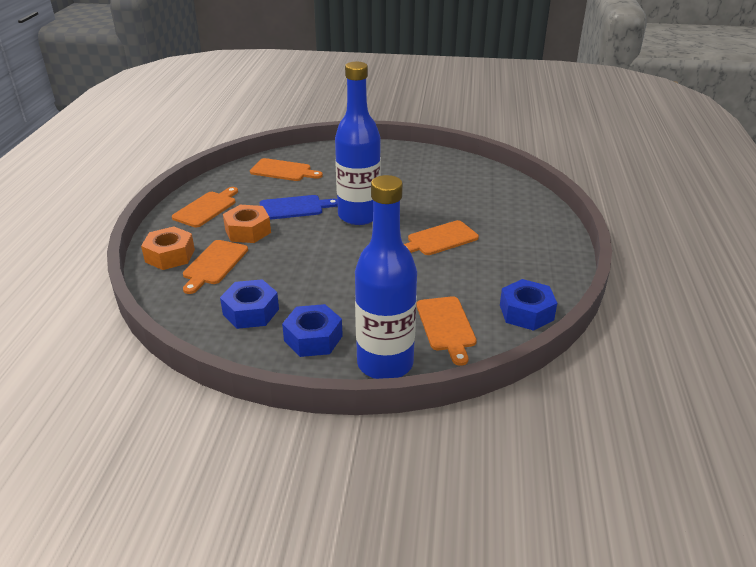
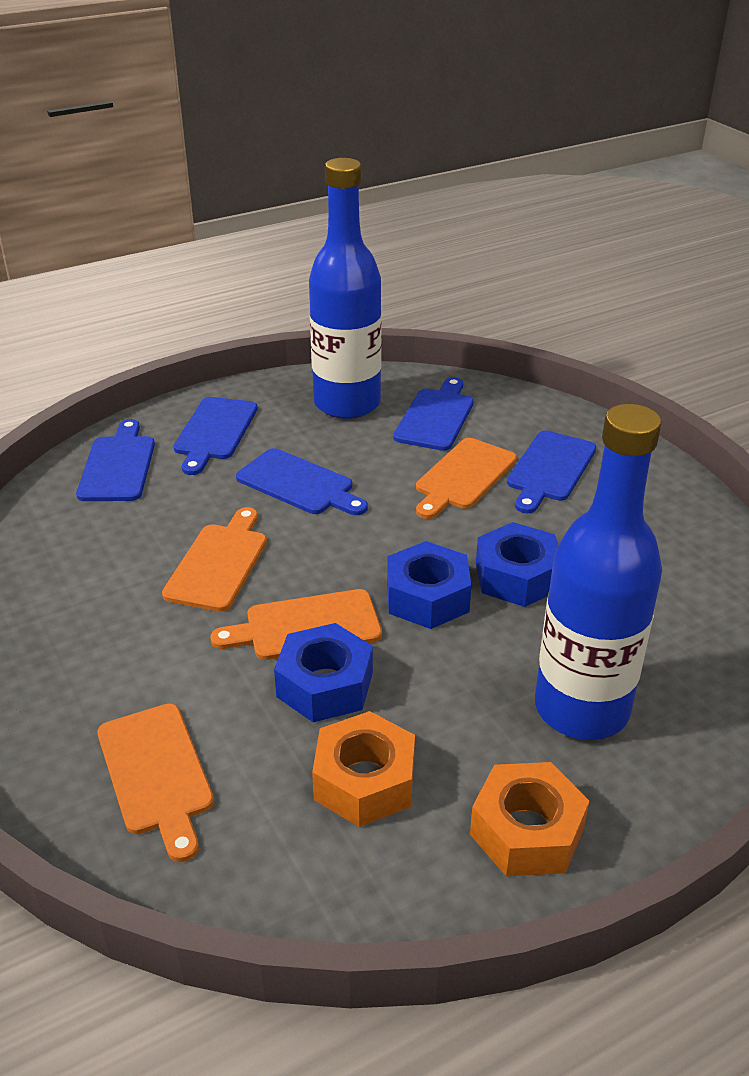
blue cutting board: 1 -> 5
orange cutting board: 5 -> 4

